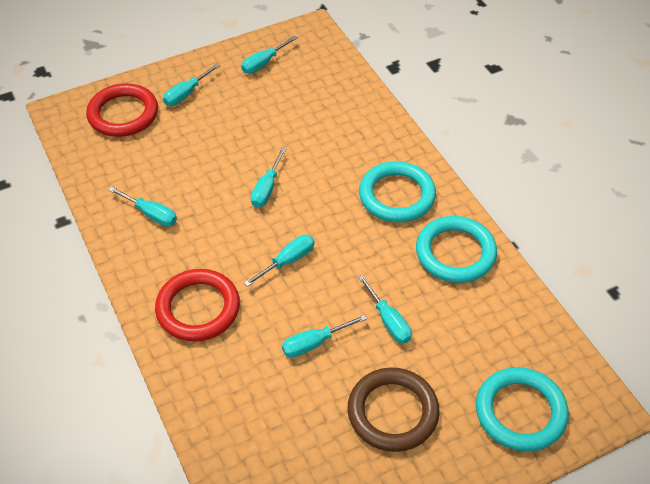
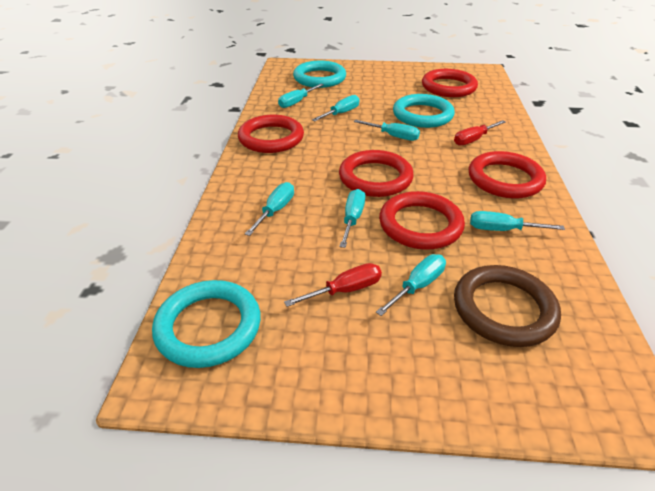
red ring: 2 -> 5
red screwdriver: 0 -> 2

